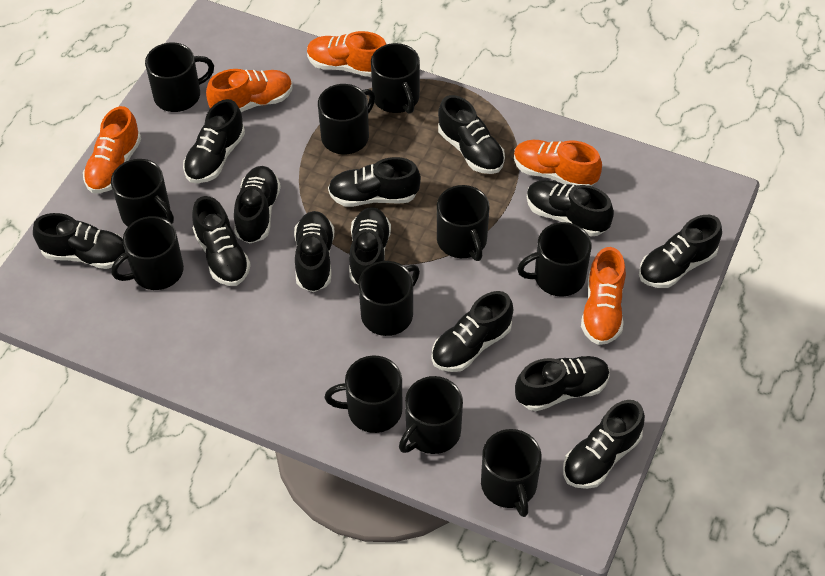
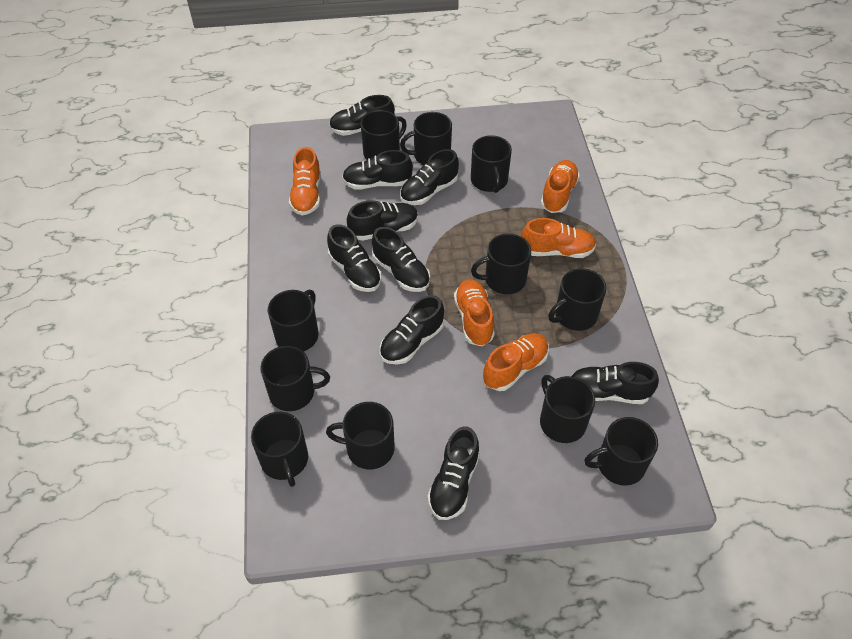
black shoe: 13 -> 9

